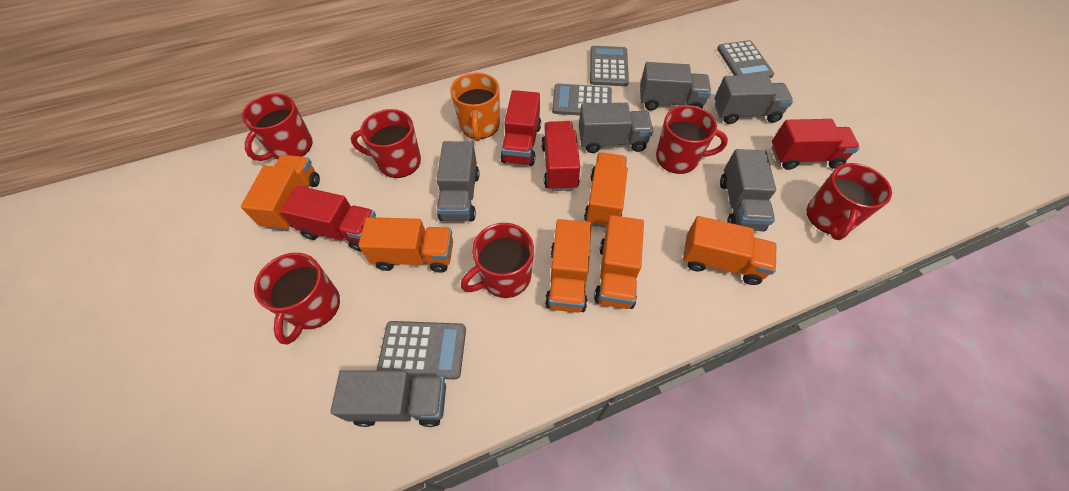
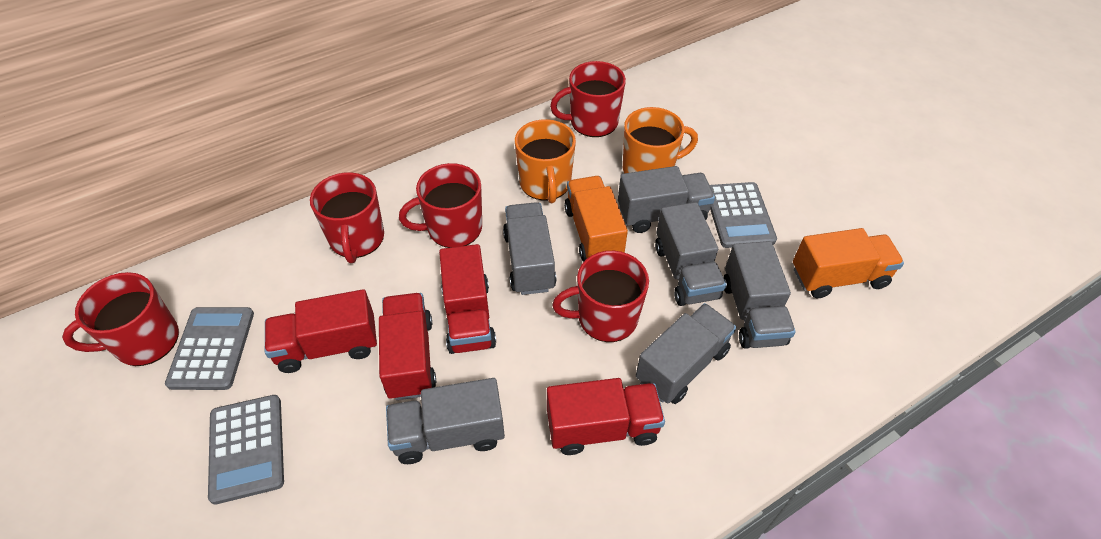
grey calculator: 4 -> 3
orange mug: 1 -> 2
orange truck: 6 -> 2
red mug: 6 -> 5

